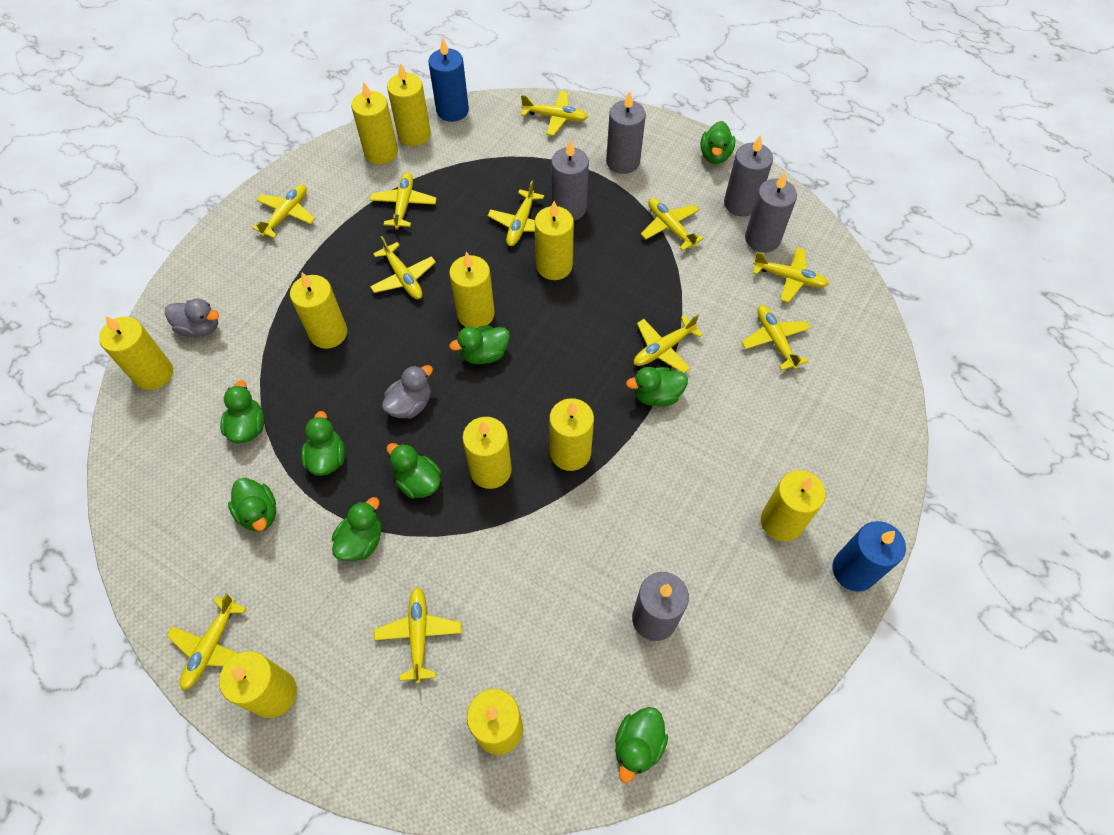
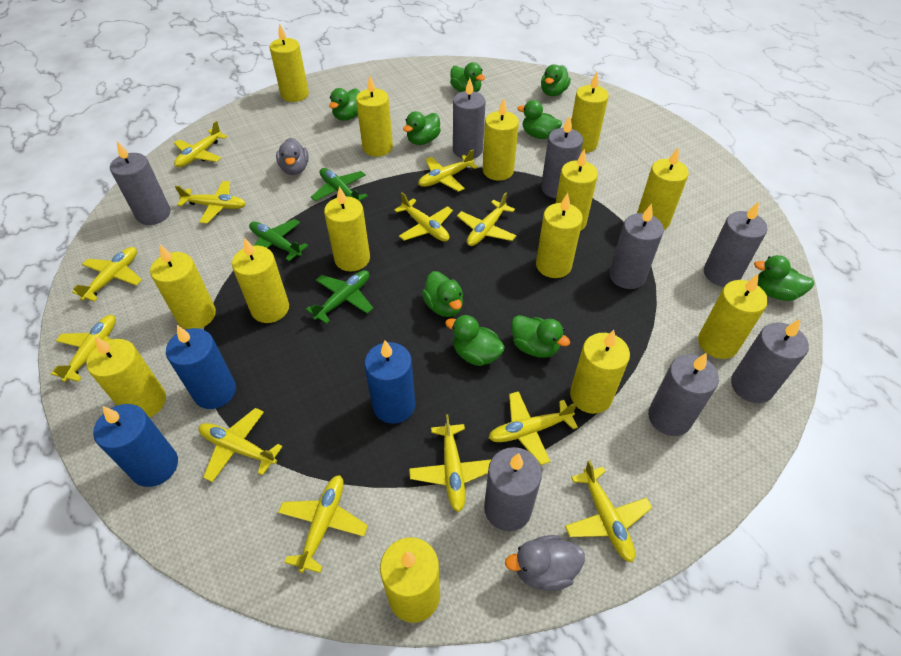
blue candle: 2 -> 3
green plane: 0 -> 3
grey candle: 5 -> 8
yellow candle: 11 -> 14
yellow plane: 11 -> 12

